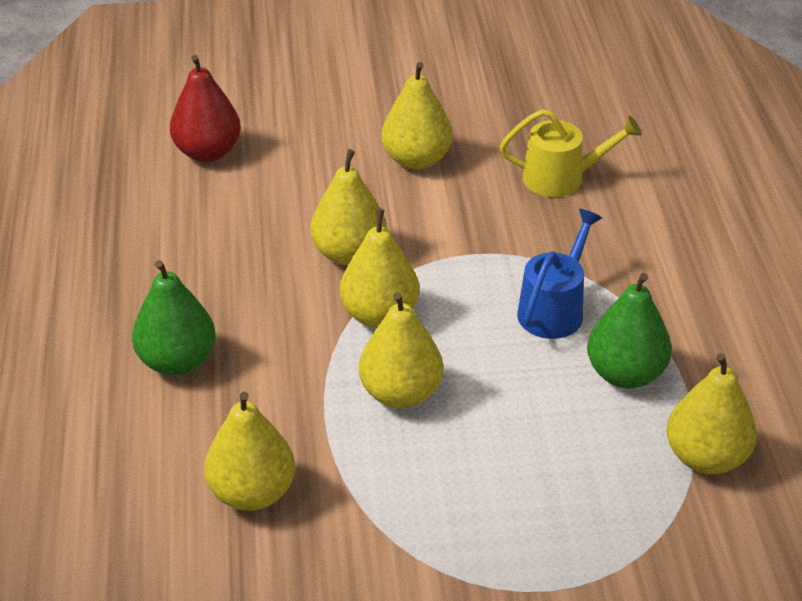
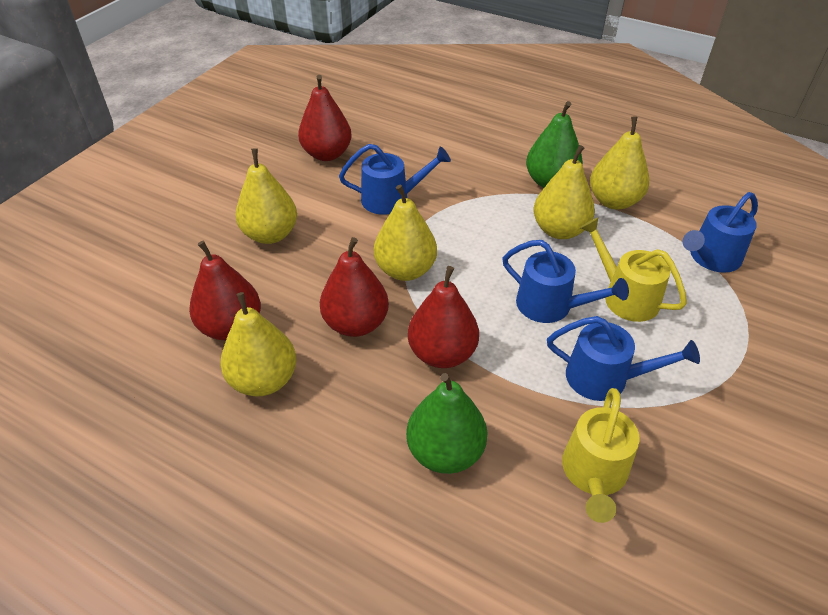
blue watering can: 1 -> 4
red pear: 1 -> 4
yellow pear: 6 -> 5
yellow watering can: 1 -> 2

